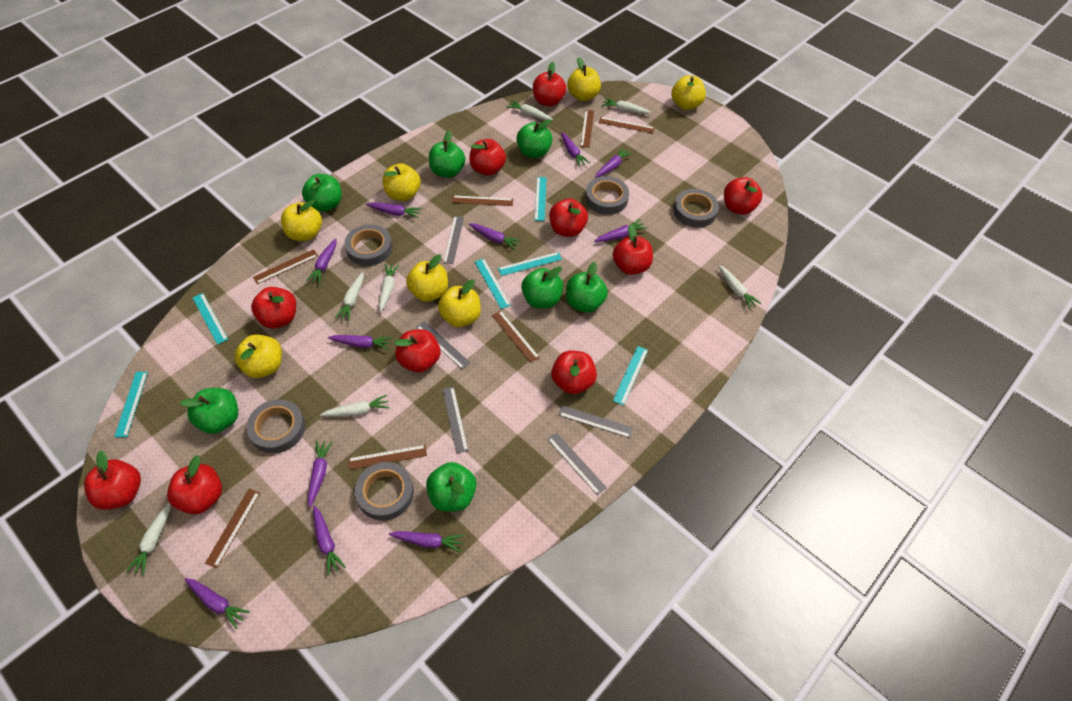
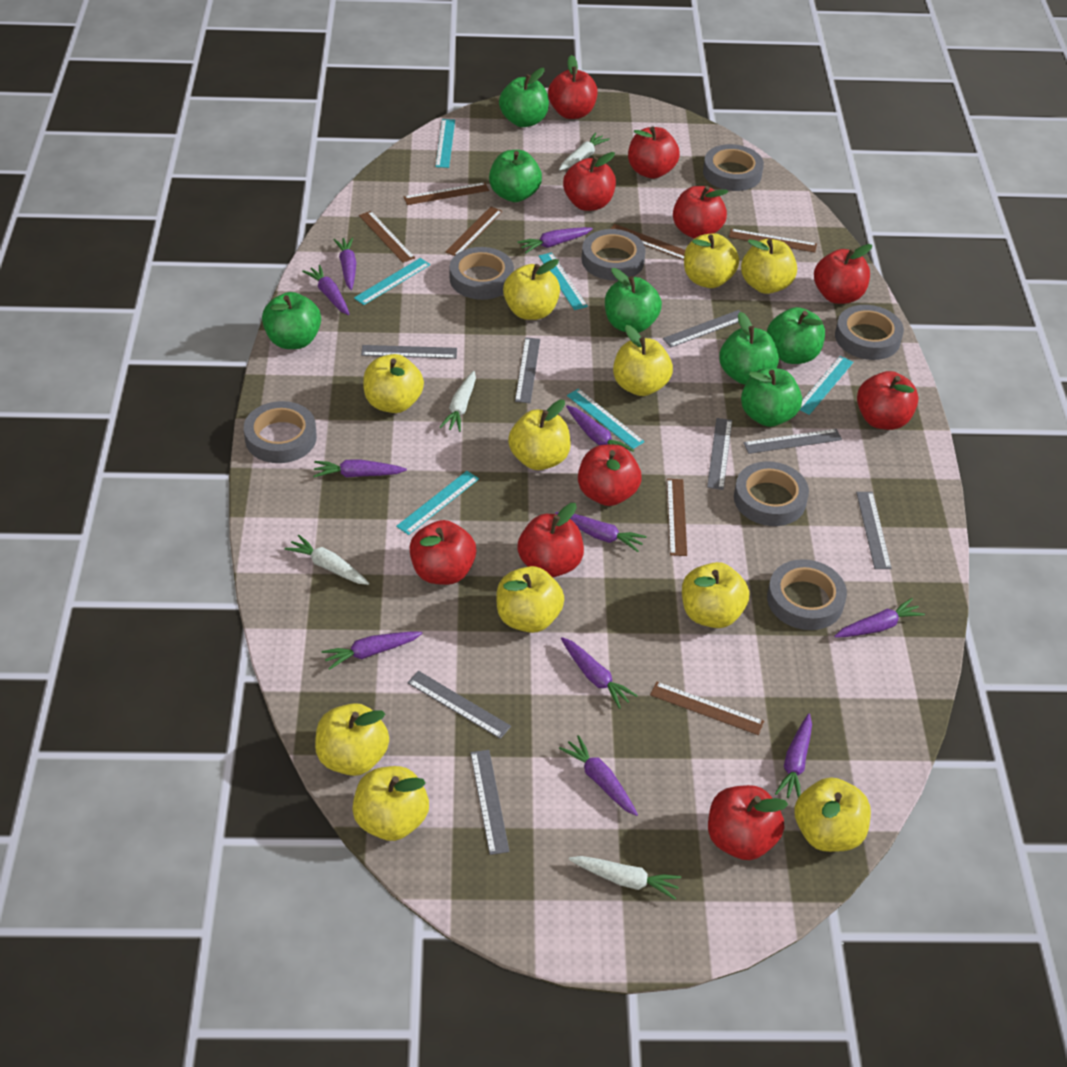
grey ruler: 5 -> 8
grey tape: 5 -> 7
white carrot: 7 -> 4
yellow apple: 7 -> 11

